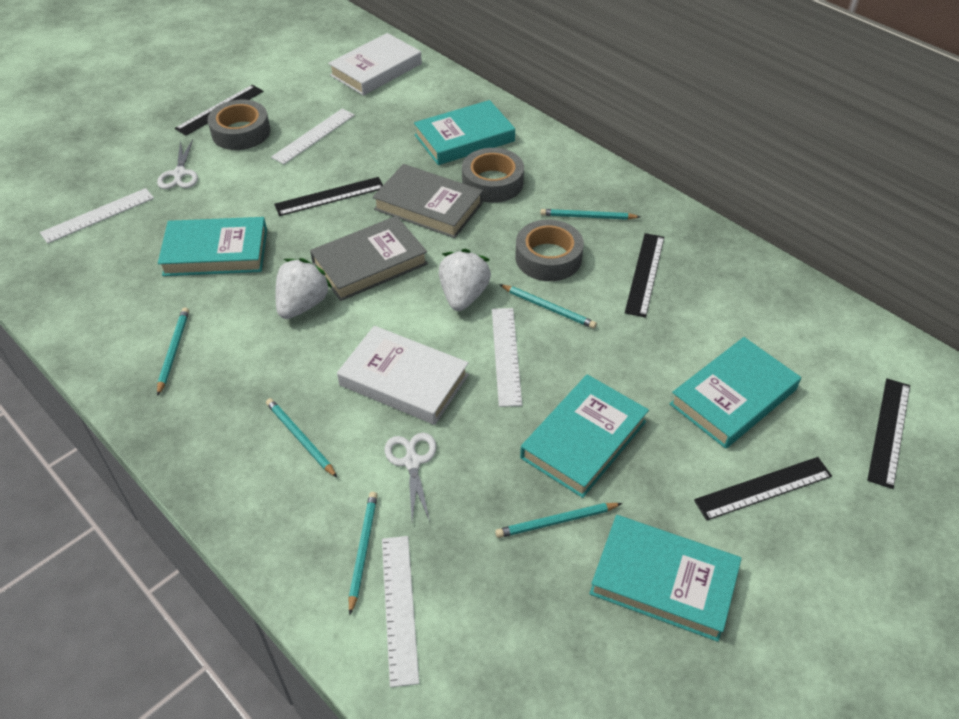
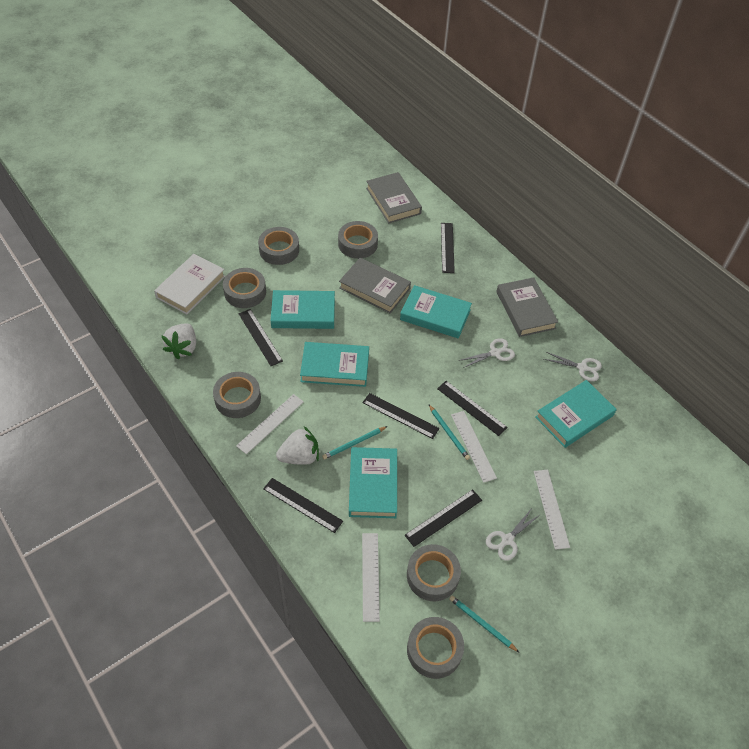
black ruler: 5 -> 6
grey book: 2 -> 3
grey tape: 3 -> 6
turquoise pencil: 6 -> 3
white book: 2 -> 1
white scissors: 2 -> 3

